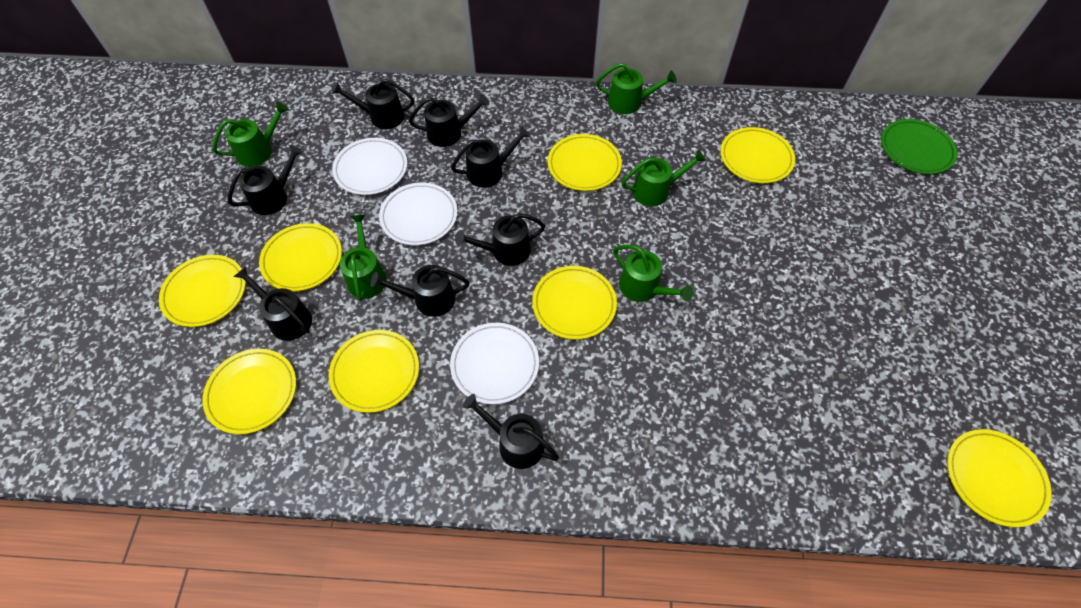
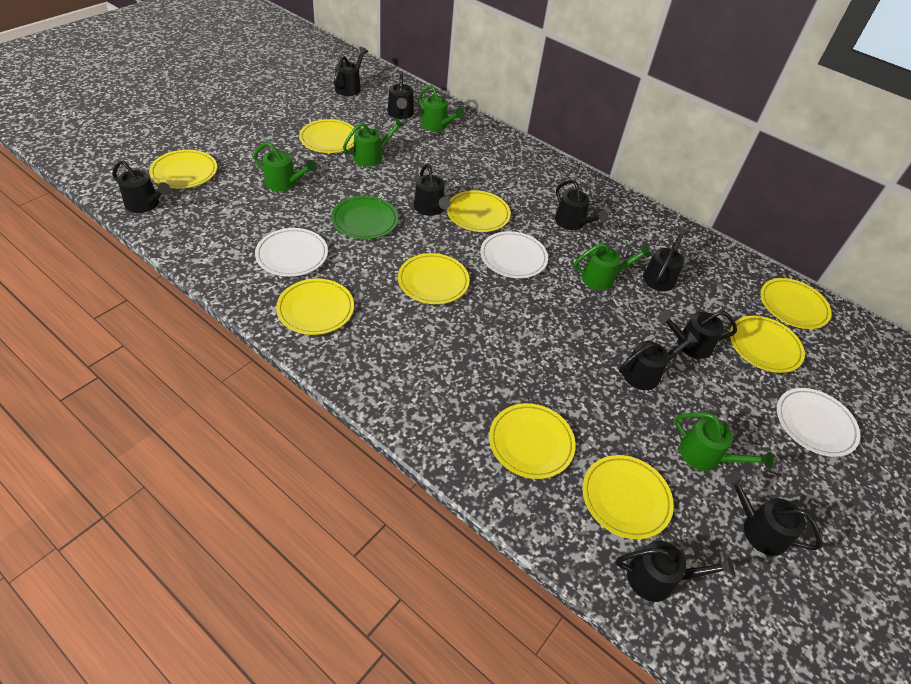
black watering can: 8 -> 10
yellow plate: 8 -> 9

